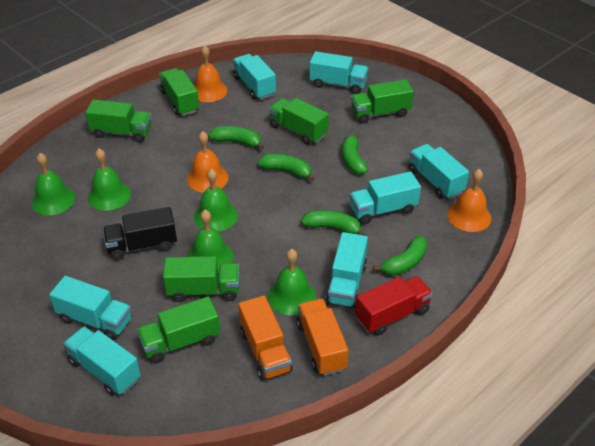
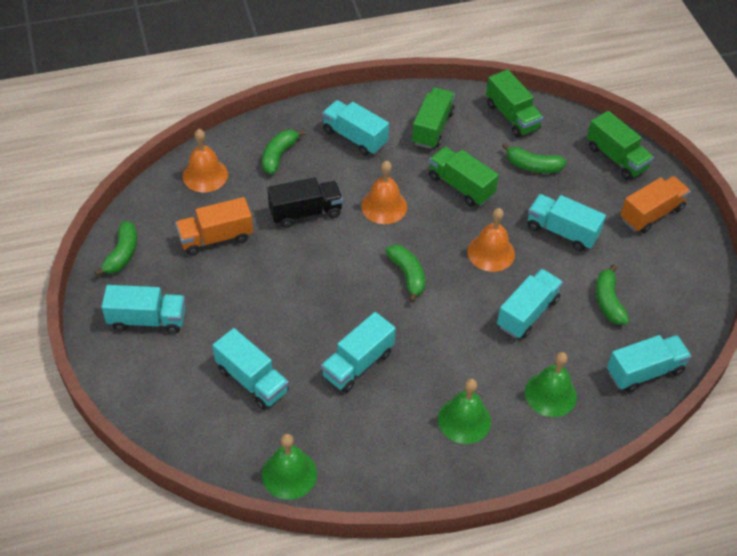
green bell: 5 -> 3
green truck: 6 -> 4
red truck: 1 -> 0

